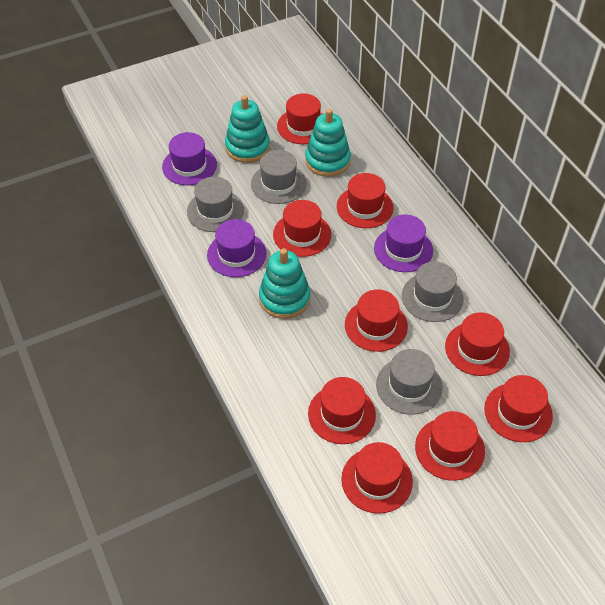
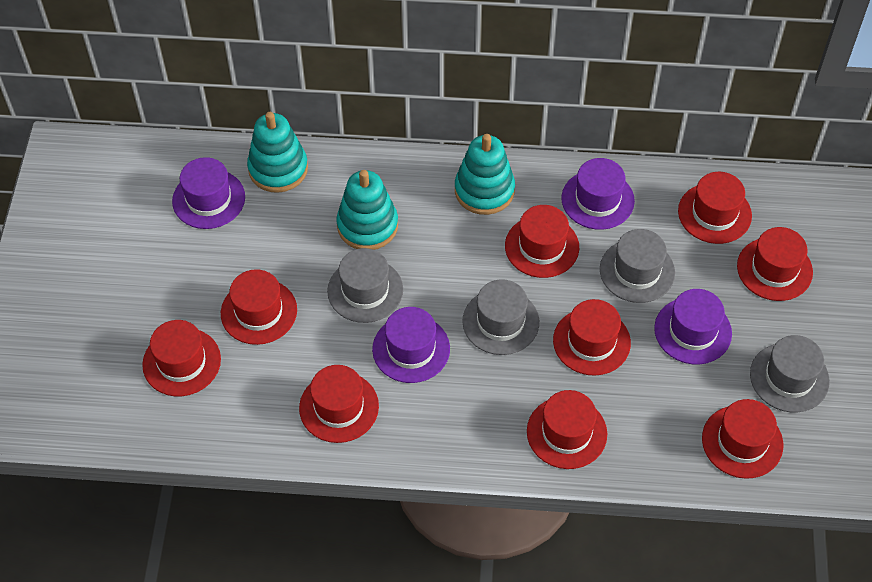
purple hat: 3 -> 4

